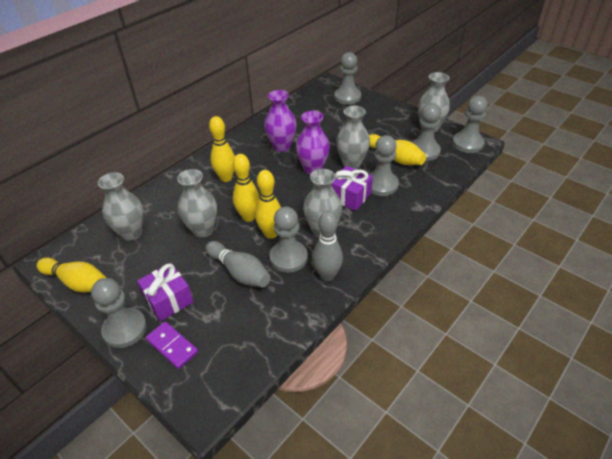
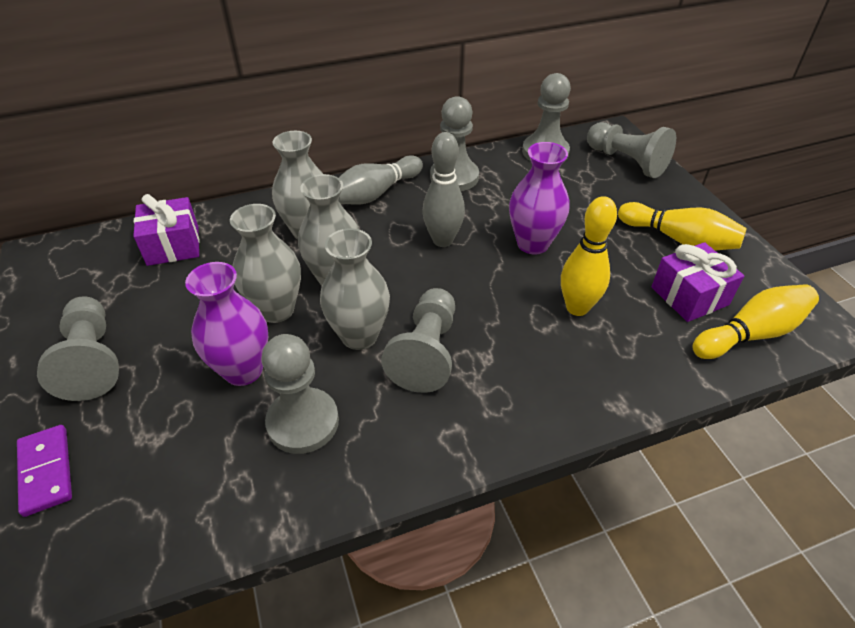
grey vase: 5 -> 4
yellow bowling pin: 5 -> 3

